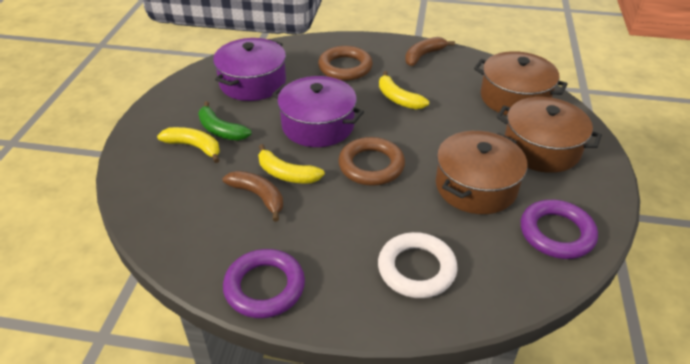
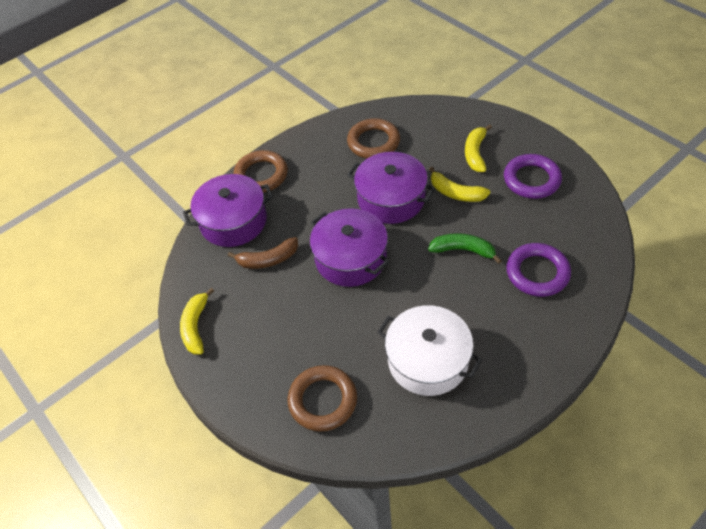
brown banana: 2 -> 1
brown pot: 3 -> 0
brown ring: 2 -> 3
purple pot: 2 -> 3
white pot: 0 -> 1
white ring: 1 -> 0

